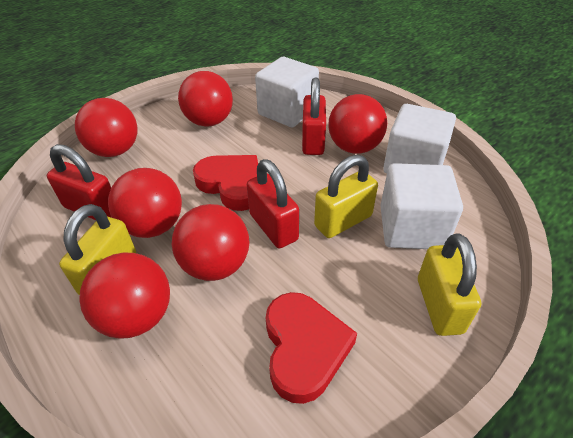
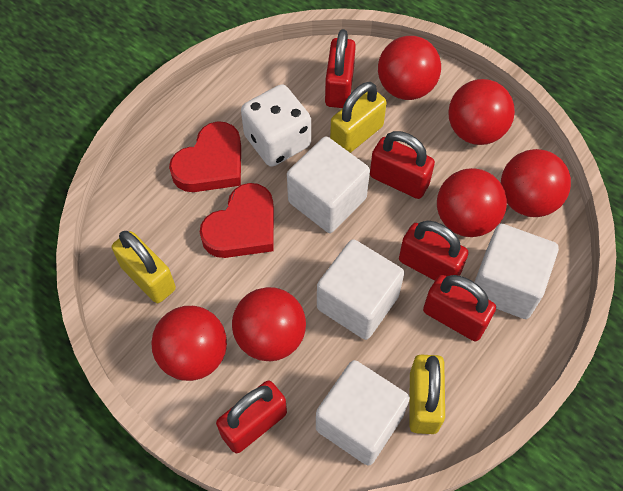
red padlock: 3 -> 5
white cube: 3 -> 4
white dice: 0 -> 1

